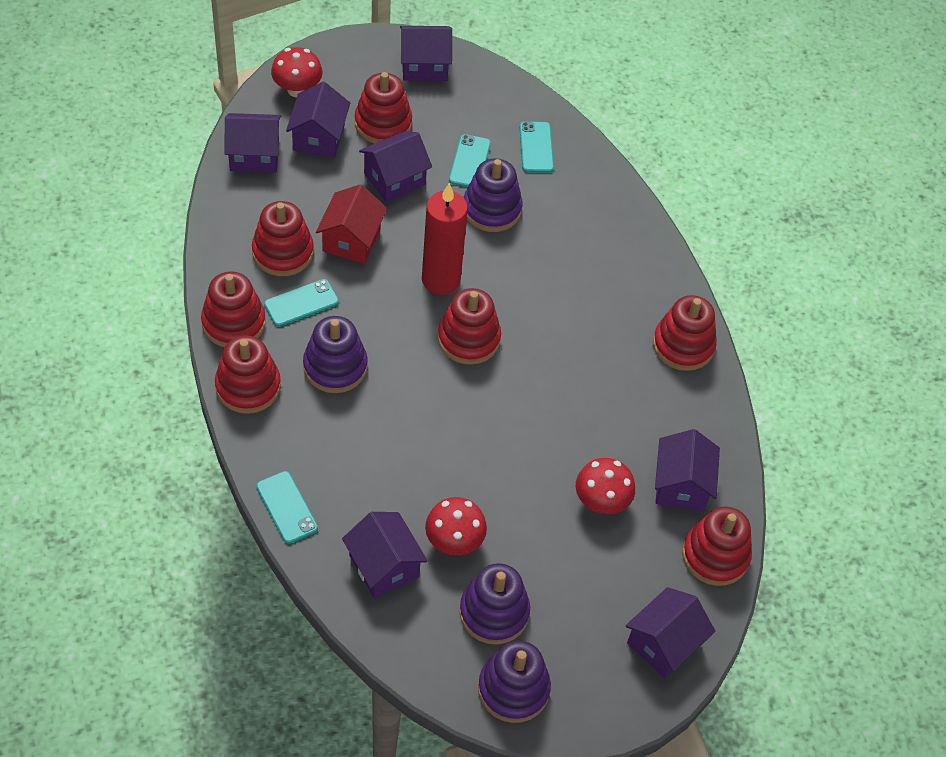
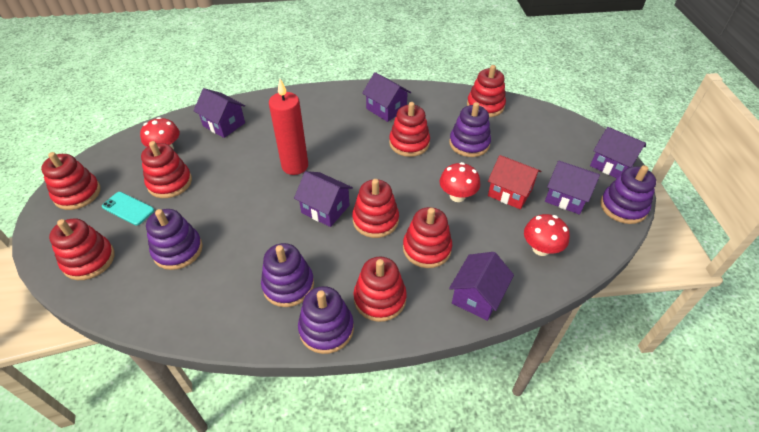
purple house: 7 -> 6
purple stacking toy: 4 -> 5
red stacking toy: 7 -> 8
turquoise phone: 4 -> 1

